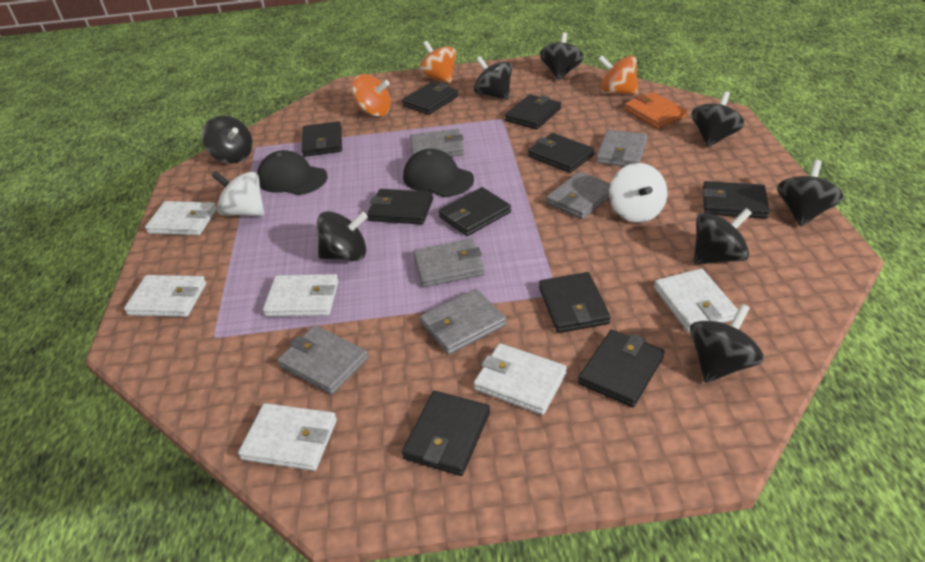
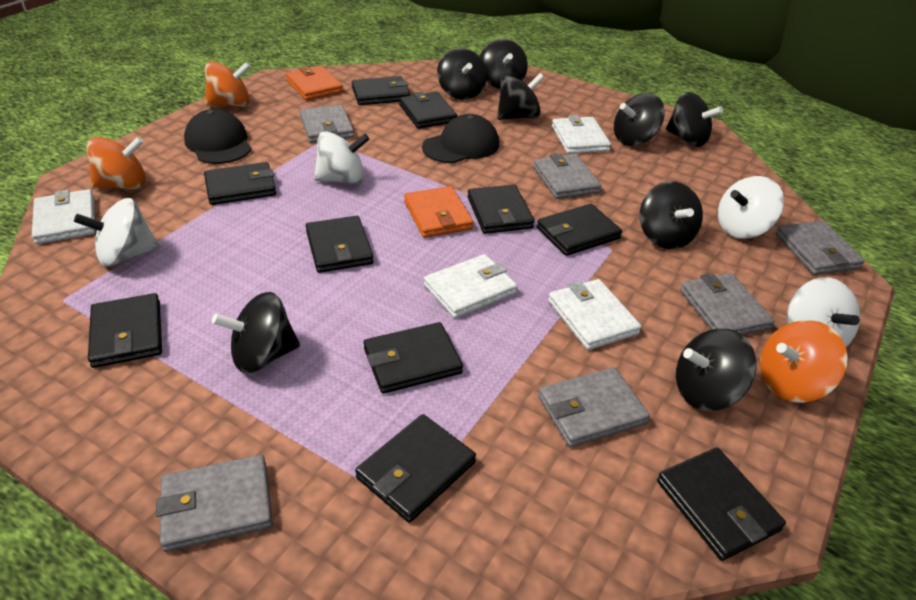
orange wallet: 1 -> 2
white spinning top: 2 -> 4
white wallet: 6 -> 4

